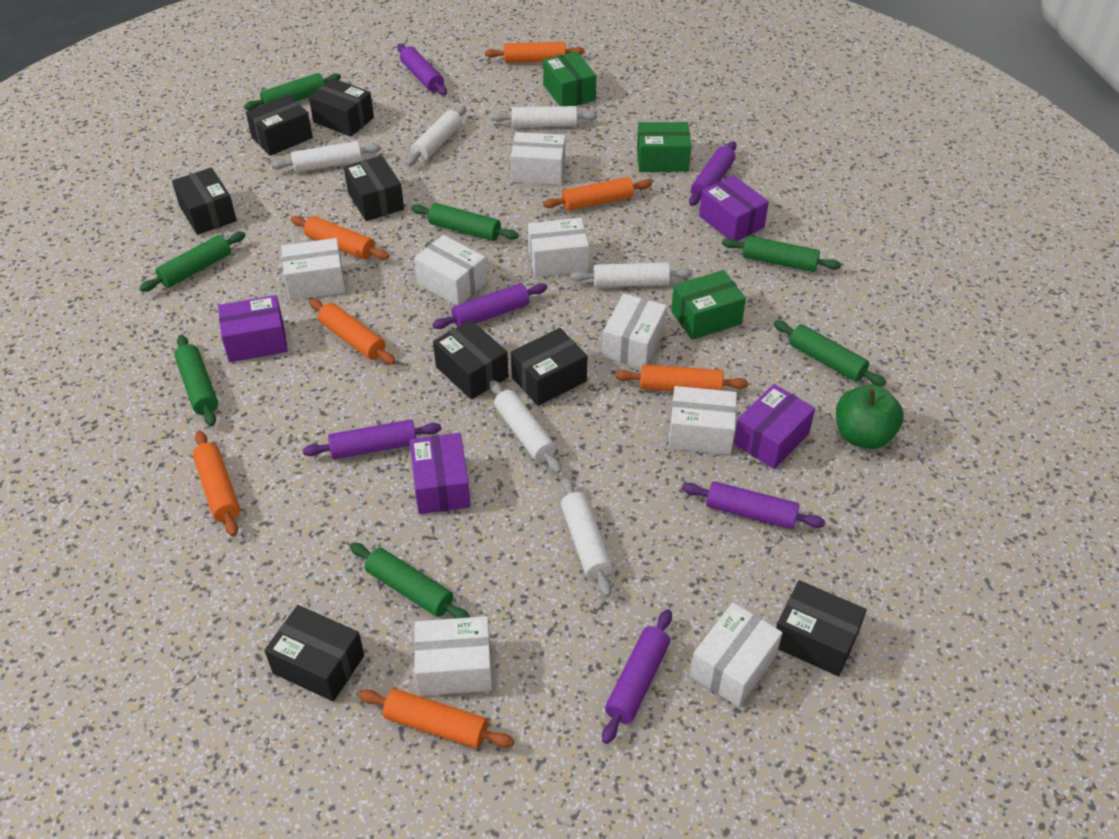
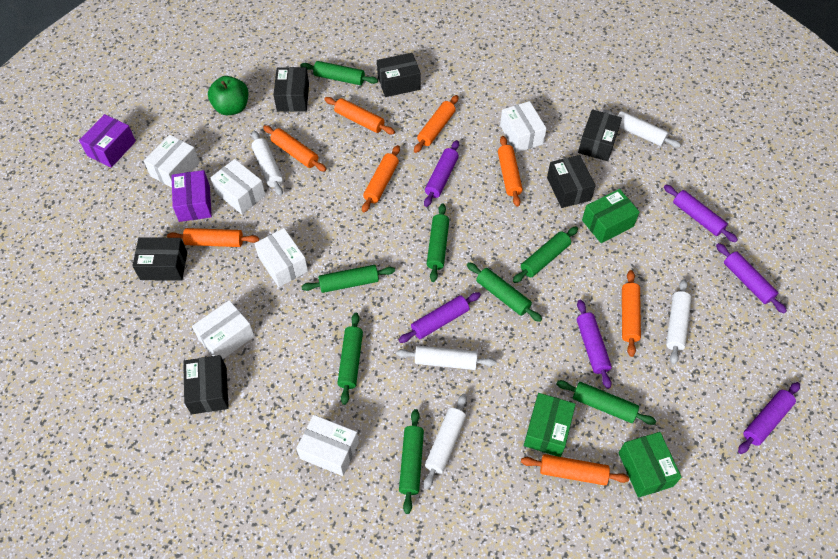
black box: 8 -> 6
green rolling pin: 7 -> 8
orange rolling pin: 7 -> 8
purple box: 4 -> 2
white box: 8 -> 6
white rolling pin: 6 -> 5

